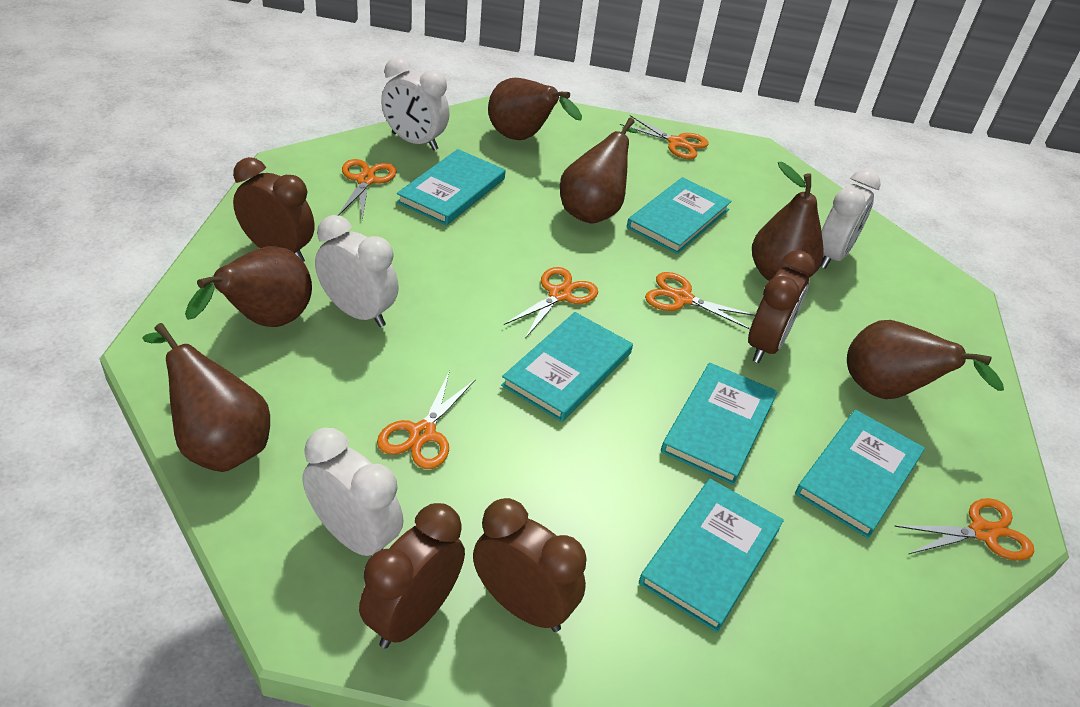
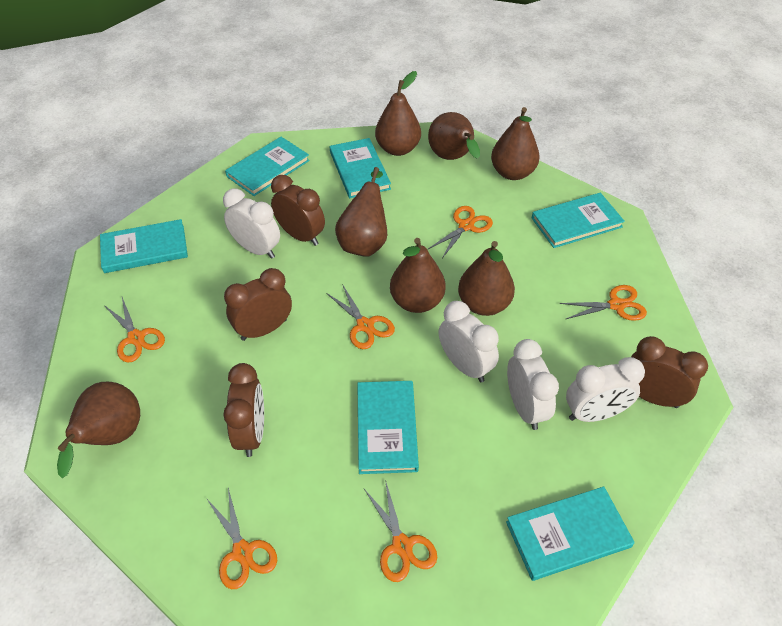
brown pear: 6 -> 7

